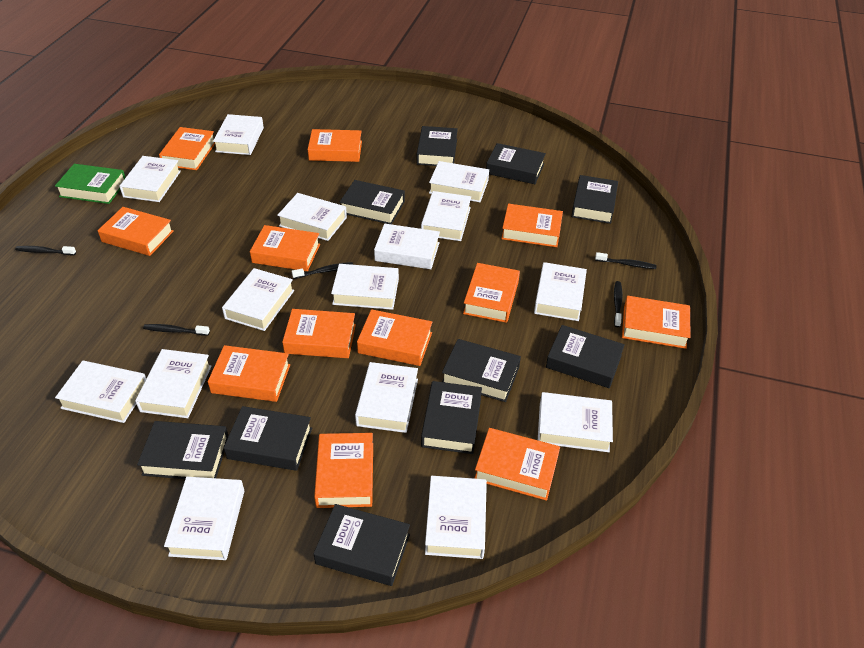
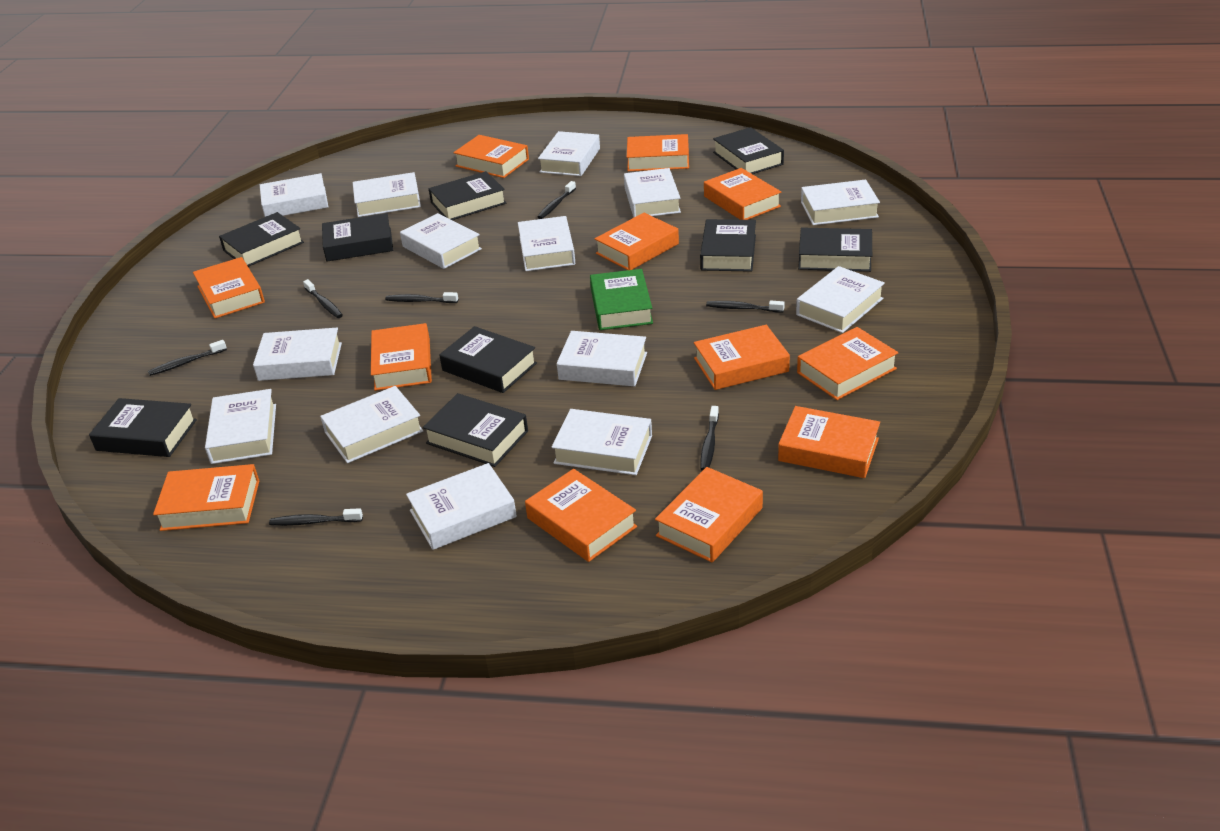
black book: 10 -> 9
black toothbrush: 5 -> 7
white book: 15 -> 14

